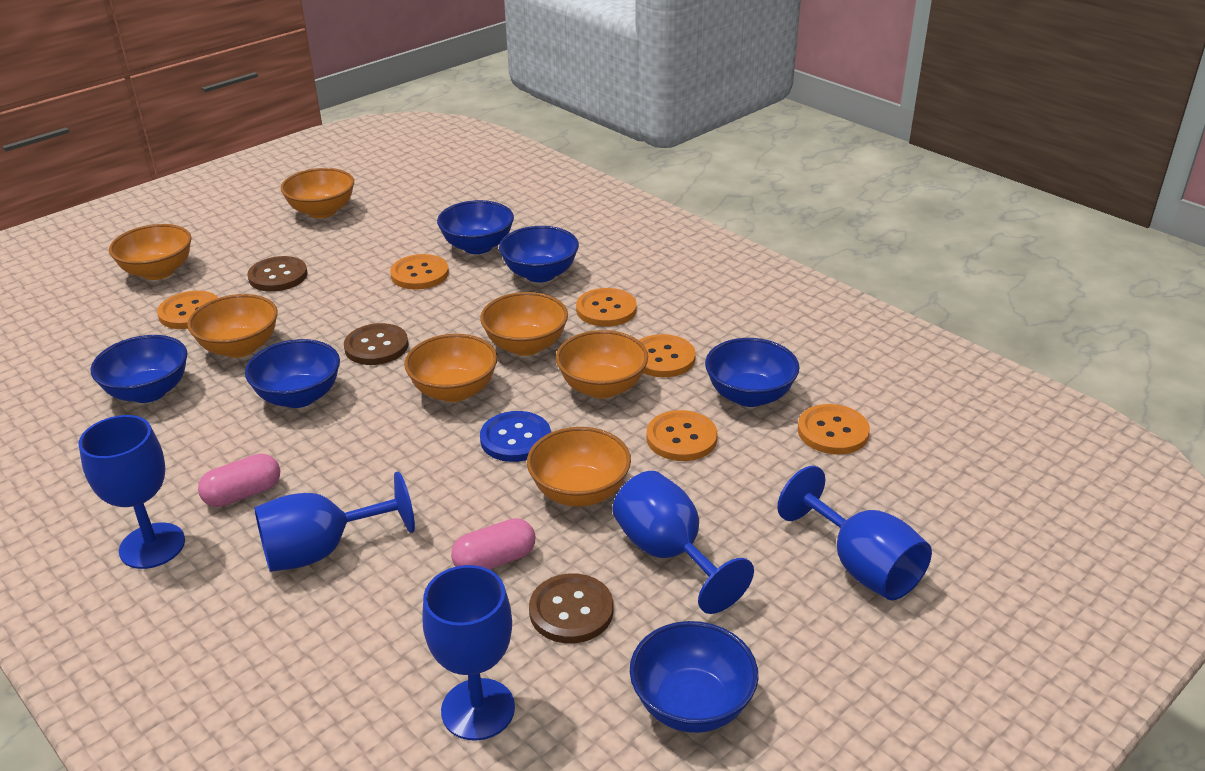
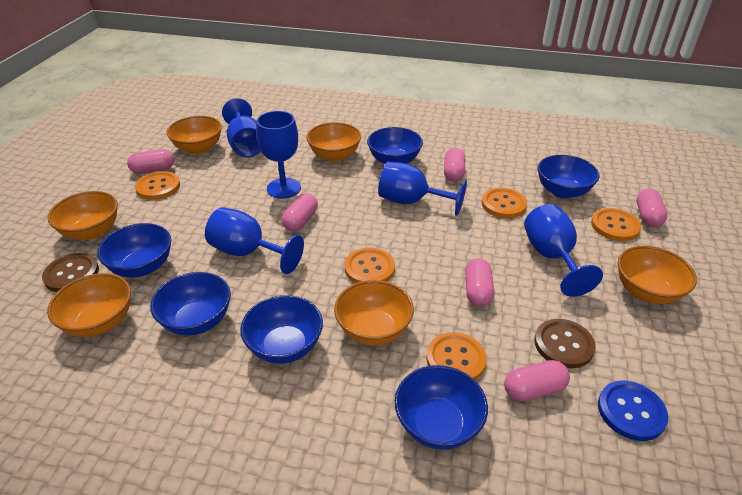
brown button: 3 -> 2
orange bowl: 7 -> 6
orange button: 6 -> 5
pink capsule: 2 -> 6

